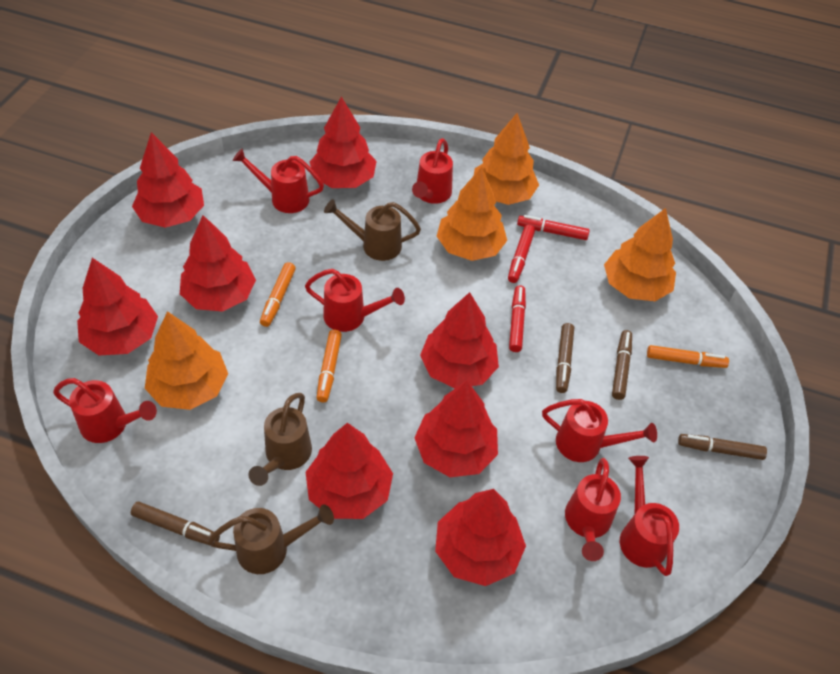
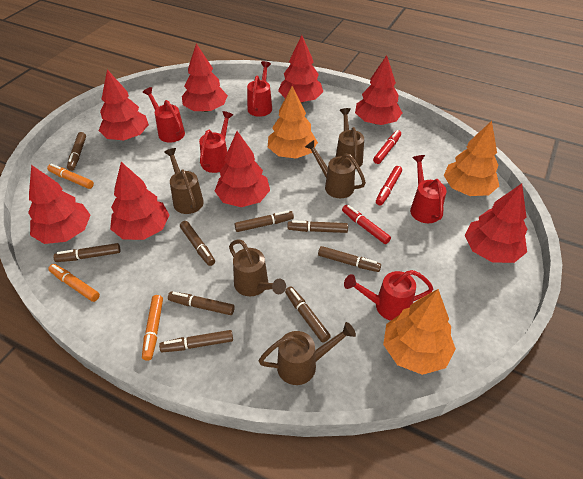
brown marker: 4 -> 9
brown watering can: 3 -> 5
orange tree: 4 -> 3
red watering can: 7 -> 5

